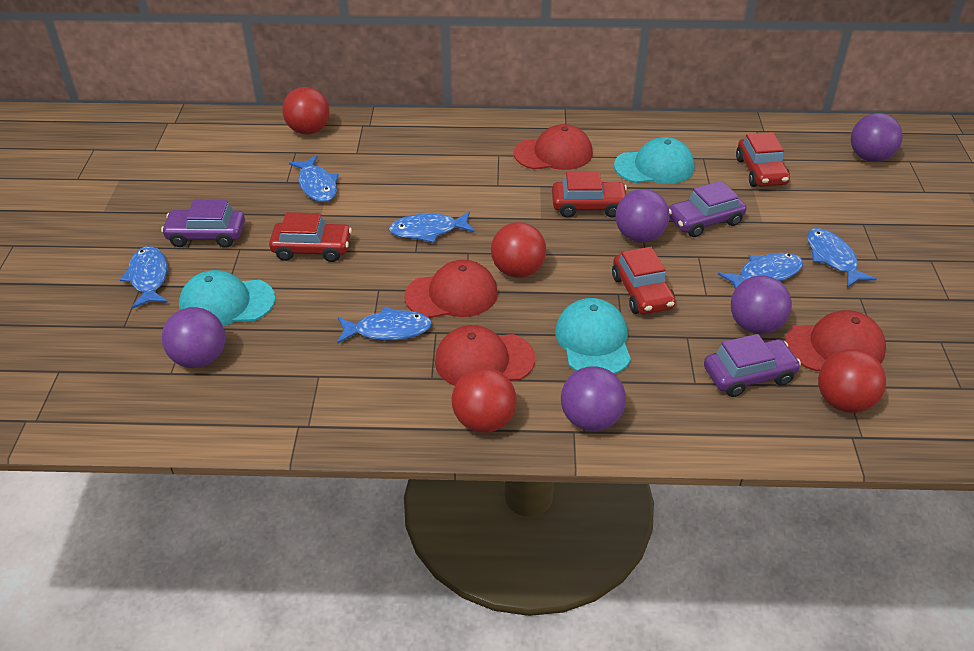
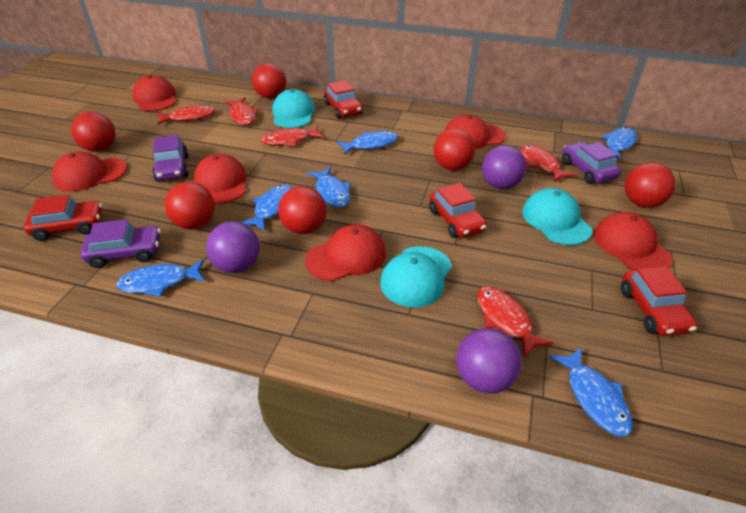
purple ball: 5 -> 3
red ball: 4 -> 6
red cap: 4 -> 6
red fish: 0 -> 5

